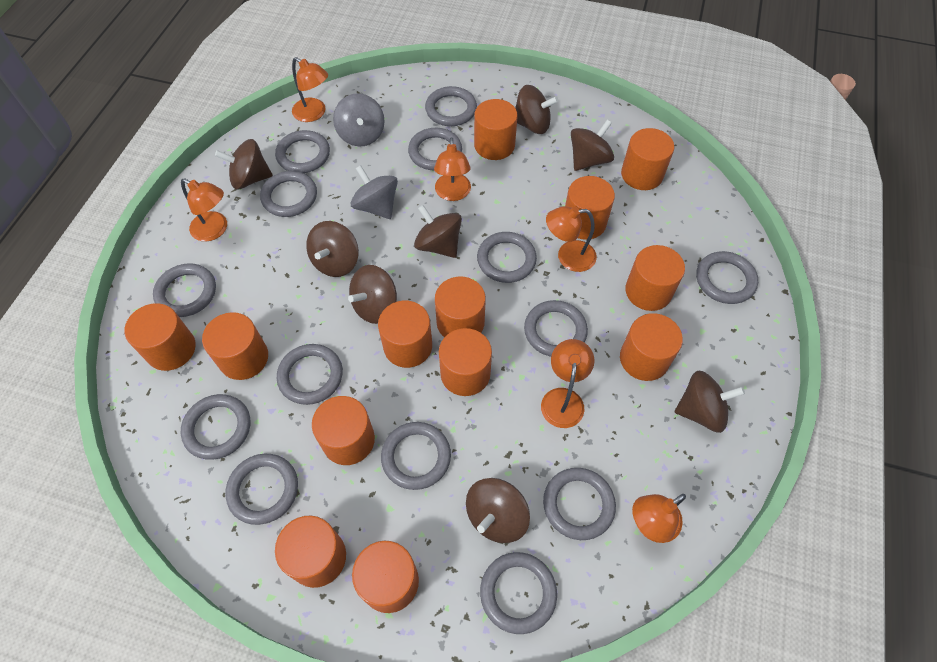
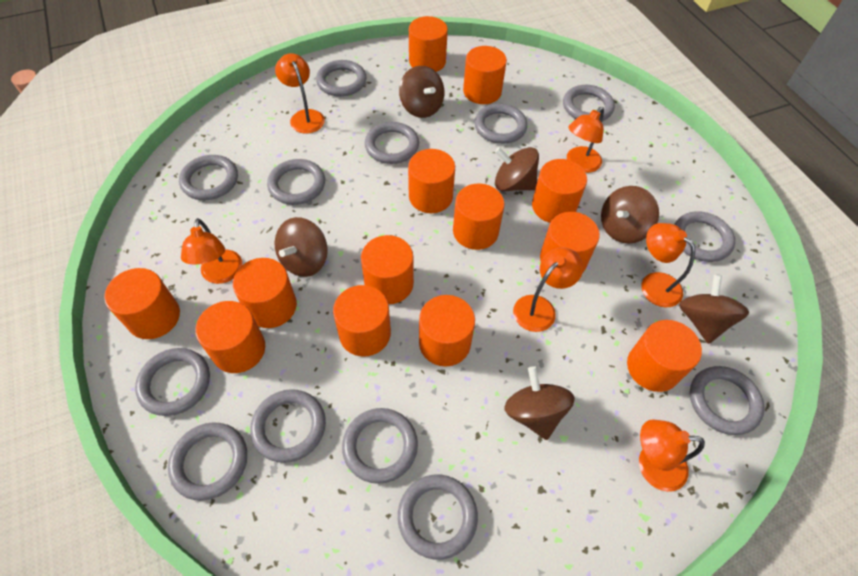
brown spinning top: 8 -> 6
grey ring: 14 -> 13
grey spinning top: 2 -> 0

